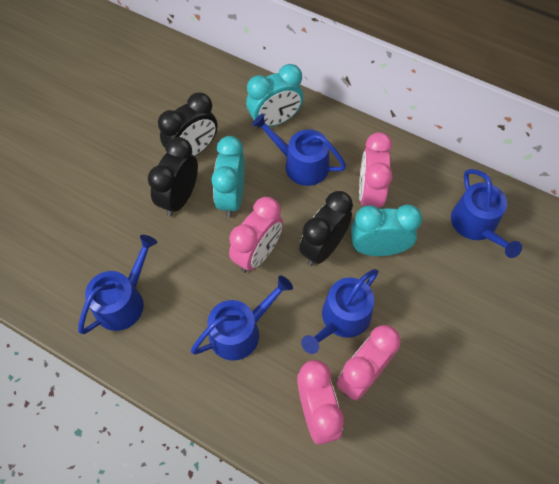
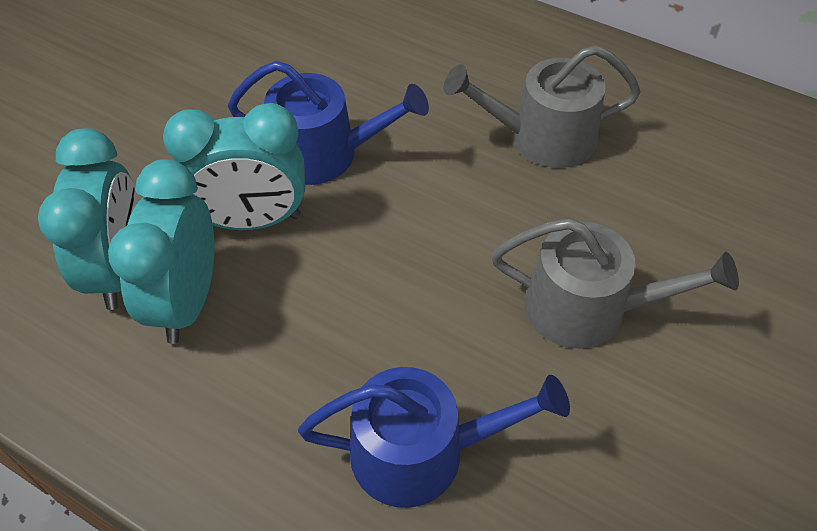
black clock: 3 -> 0
blue watering can: 5 -> 2
grey watering can: 0 -> 2
pink clock: 4 -> 0

